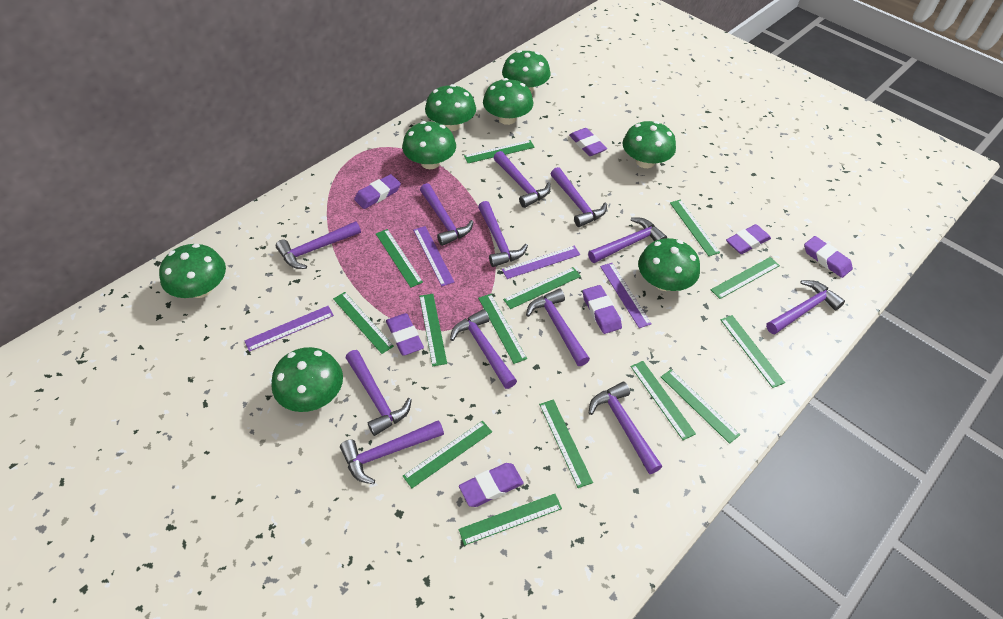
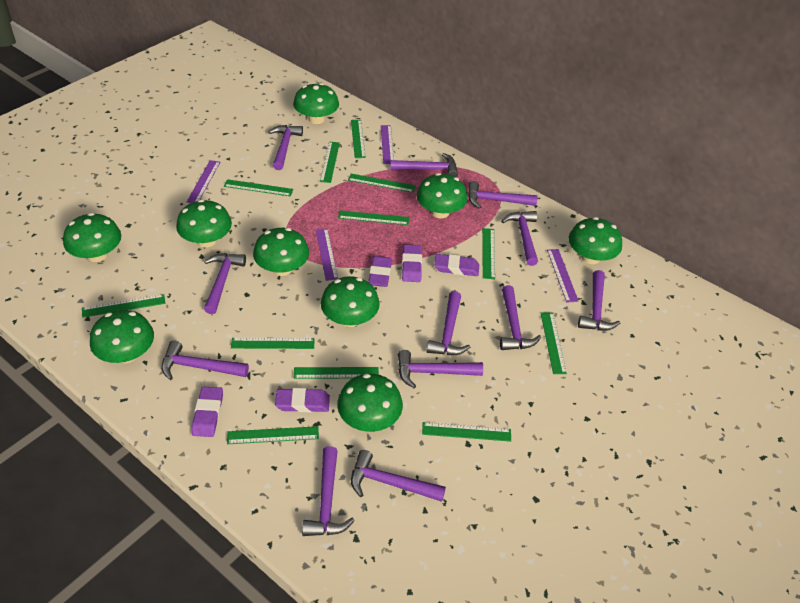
green mushroom: 8 -> 9
green ruler: 14 -> 12
purple eraser: 7 -> 5

